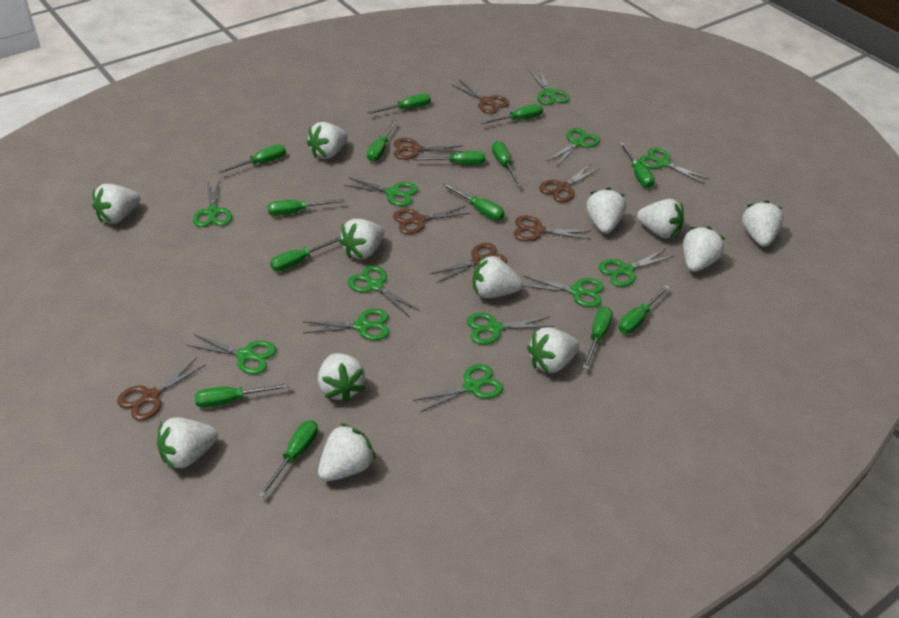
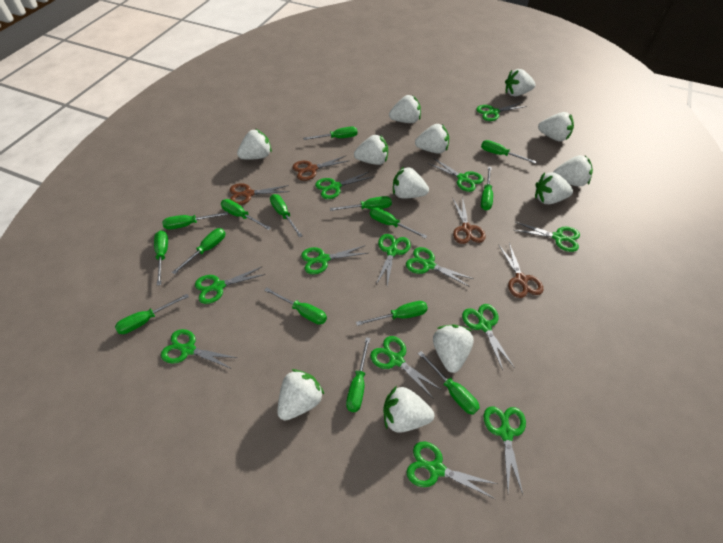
brown scissors: 7 -> 4
green scissors: 12 -> 13
green screwdriver: 14 -> 15

